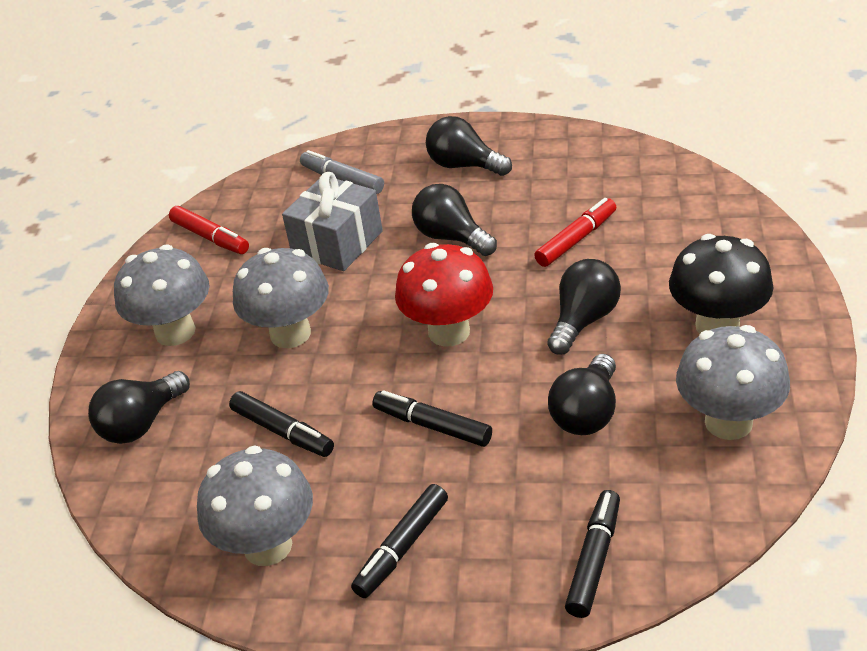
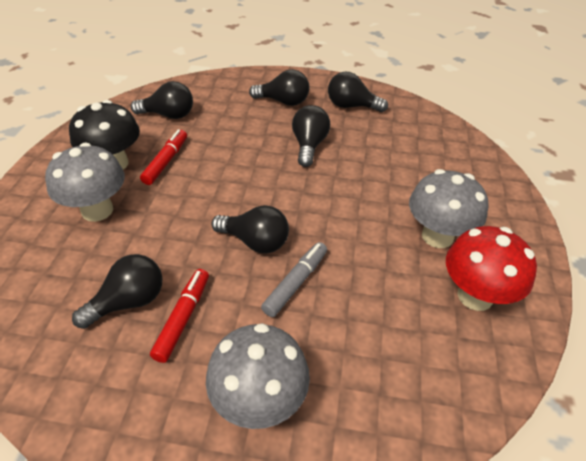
black light bulb: 5 -> 6
black marker: 4 -> 0
grey gift: 1 -> 0
grey mushroom: 4 -> 3

